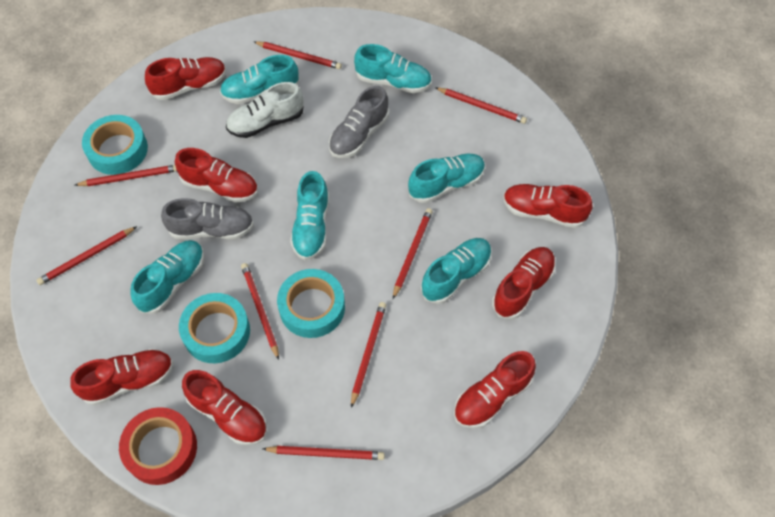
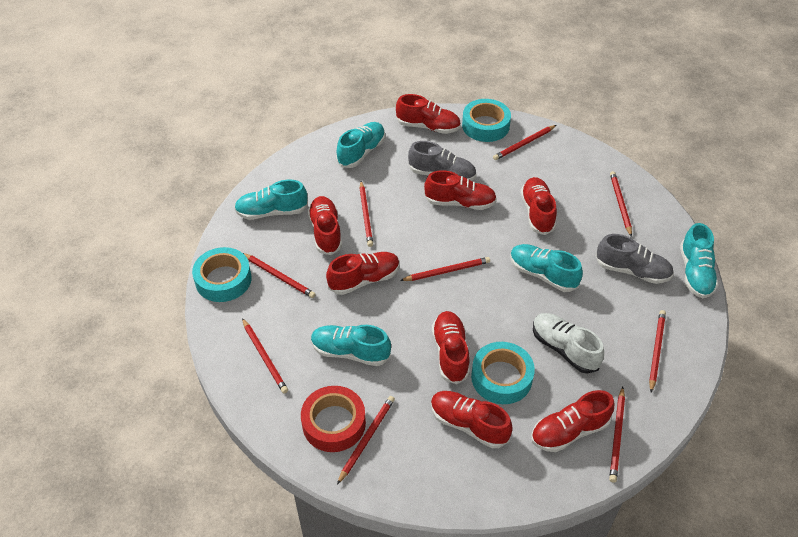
red pencil: 8 -> 9
red shoe: 7 -> 8
turquoise shoe: 6 -> 5

